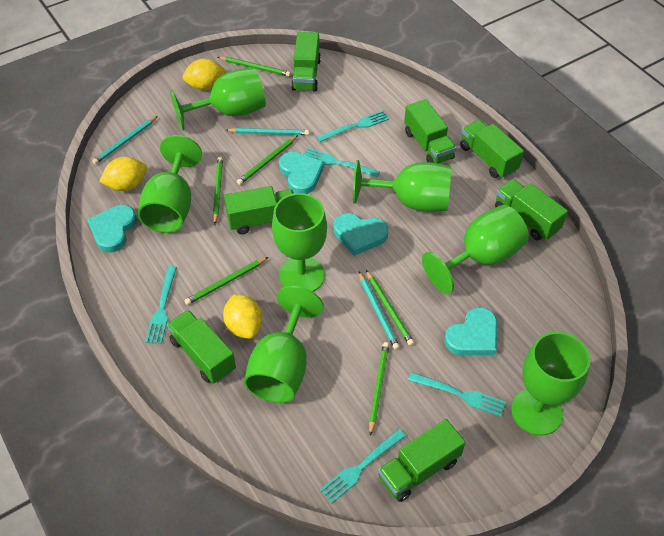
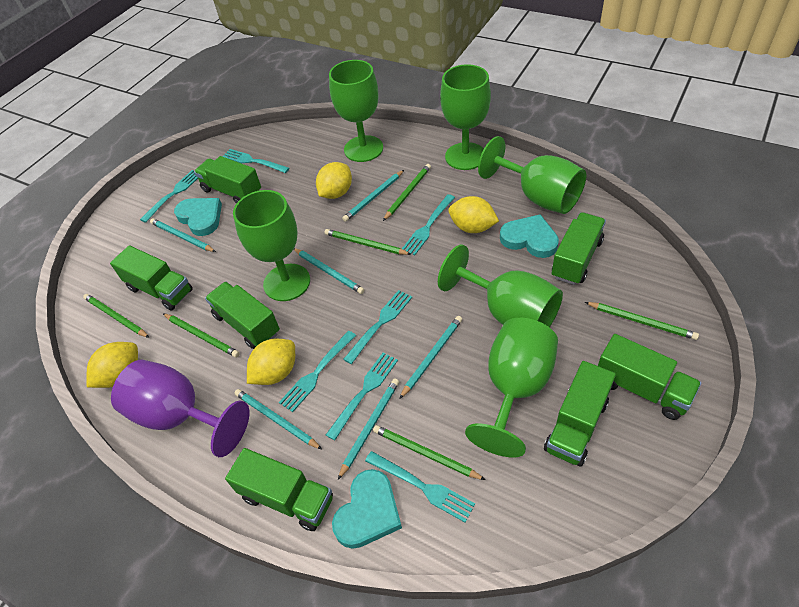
green goblet: 7 -> 6
purple goblet: 0 -> 1
turquoise fork: 5 -> 7
turquoise heart: 4 -> 3
turquoise pencil: 3 -> 6
yellow lemon: 3 -> 4

